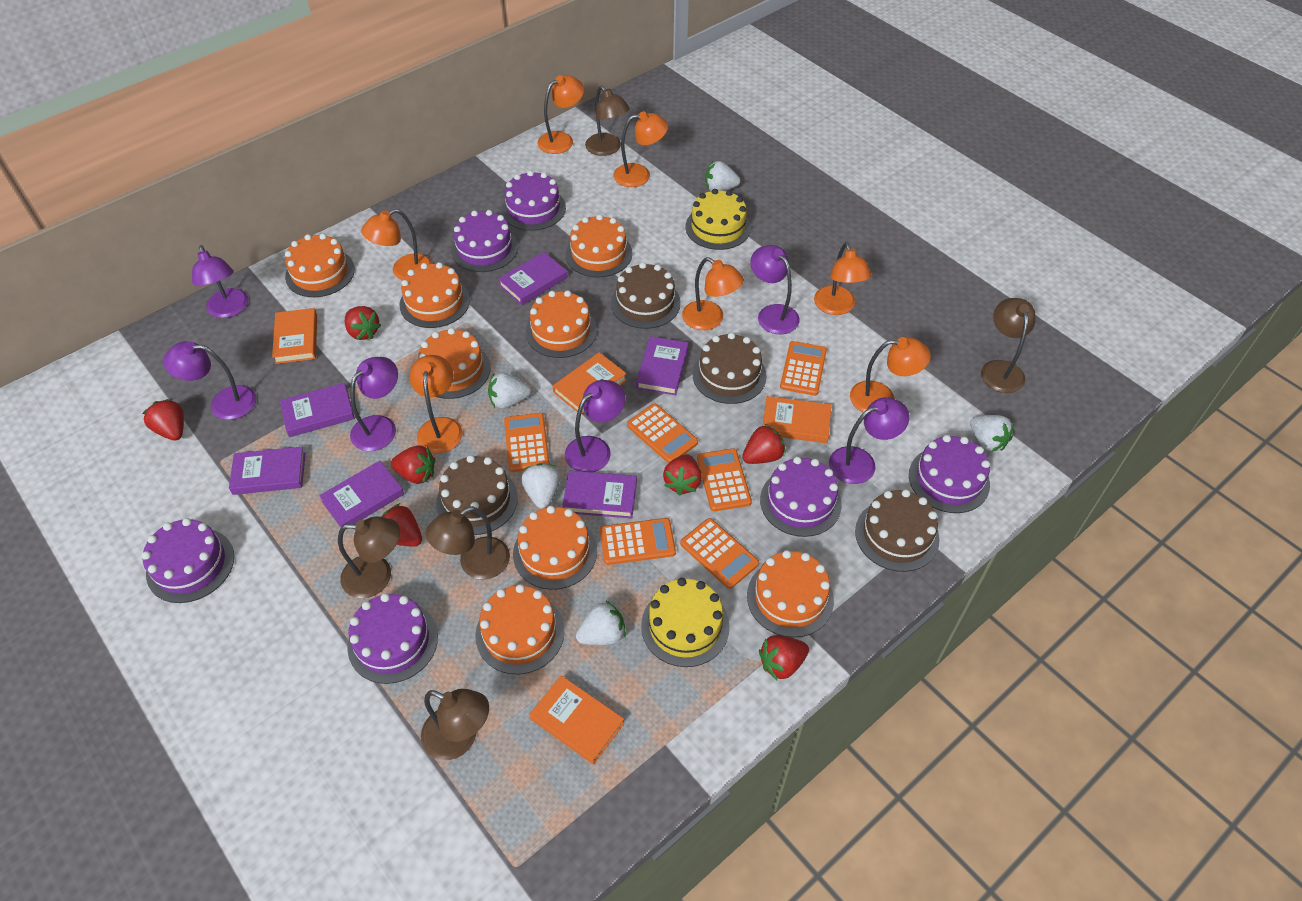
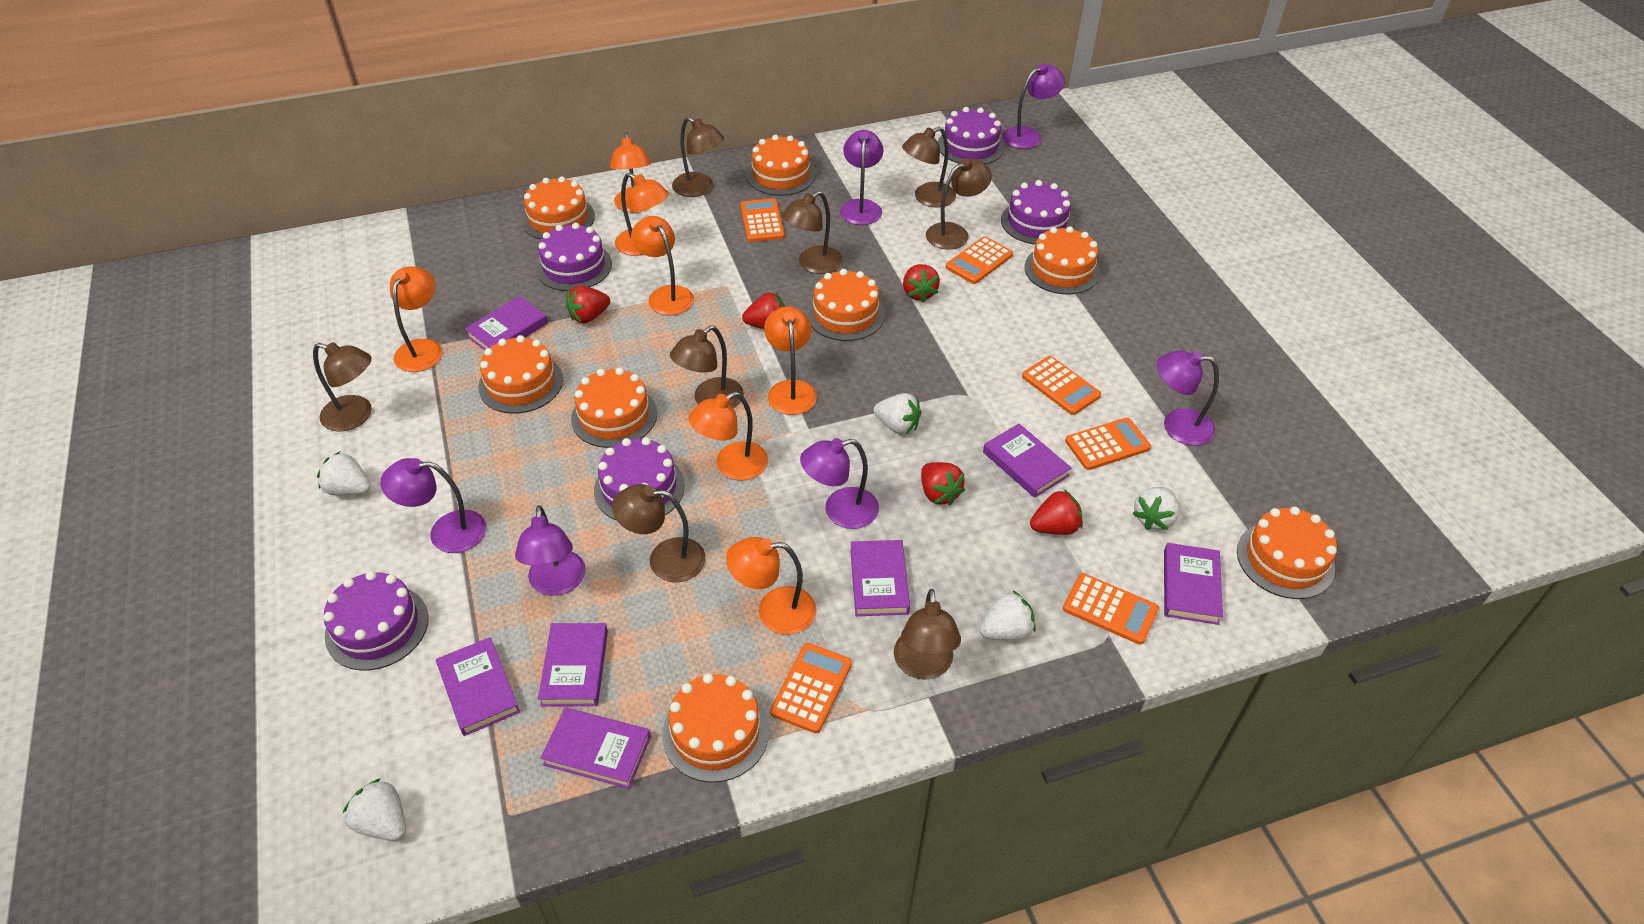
brown cake: 4 -> 0
brown lamp: 5 -> 8
orange book: 4 -> 0
purple book: 6 -> 7
purple cake: 6 -> 5
red strawberry: 7 -> 5
yellow cake: 2 -> 0

